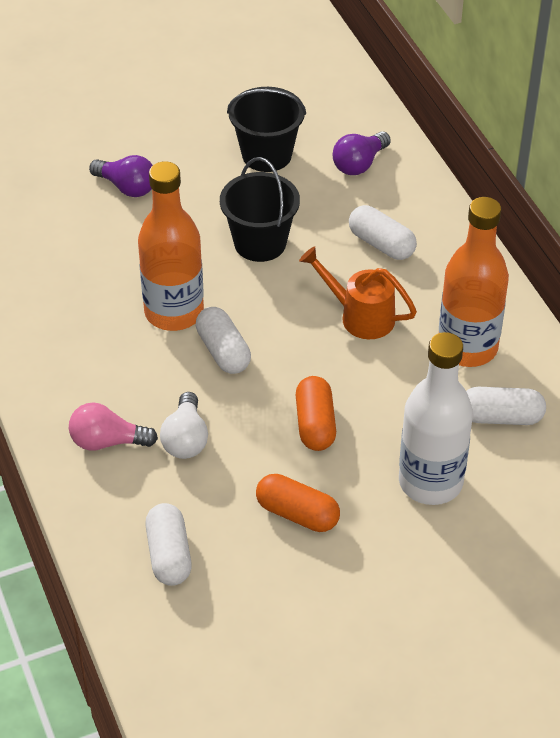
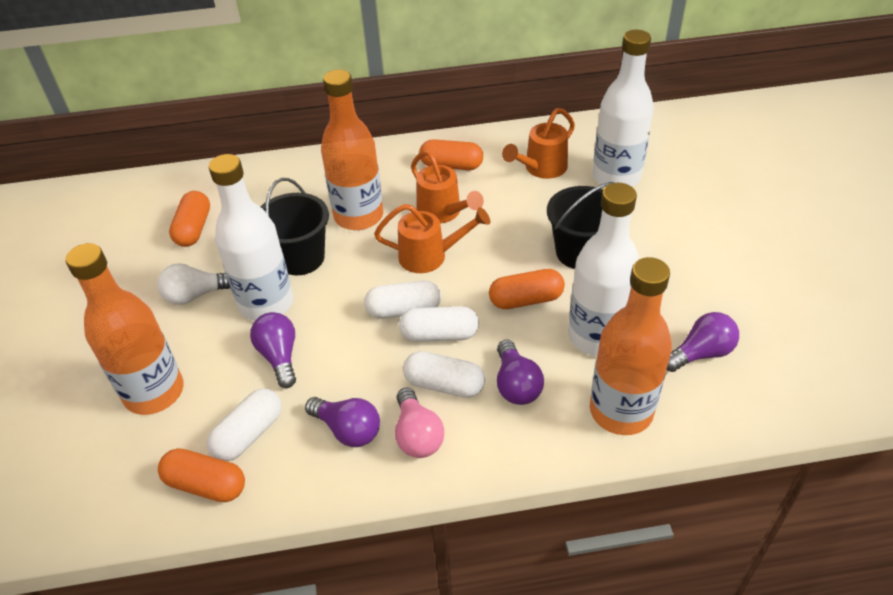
orange bottle: 2 -> 3
orange capsule: 2 -> 4
orange watering can: 1 -> 3
purple light bulb: 2 -> 4
white bottle: 1 -> 3

